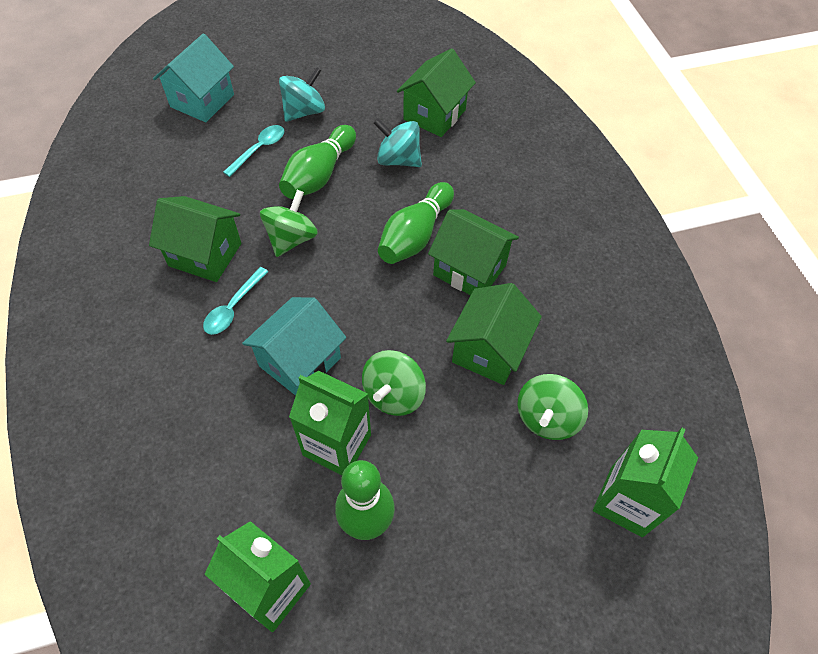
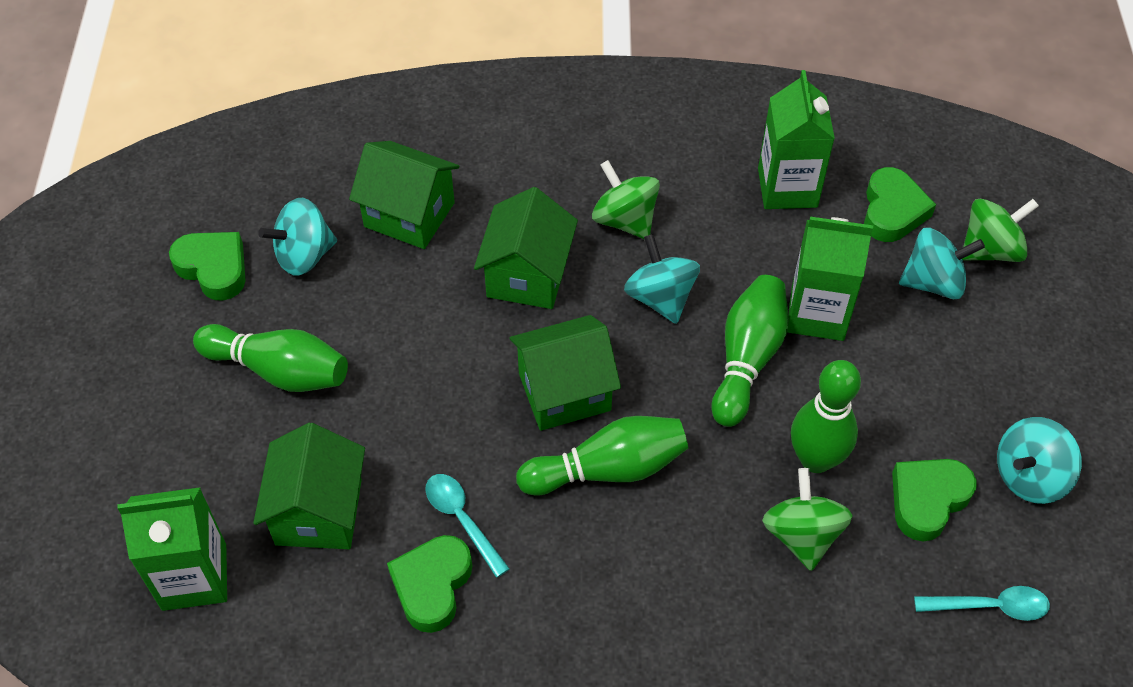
green bowling pin: 3 -> 4
green heart: 0 -> 4
turquoise house: 2 -> 0
turquoise spinning top: 2 -> 4

